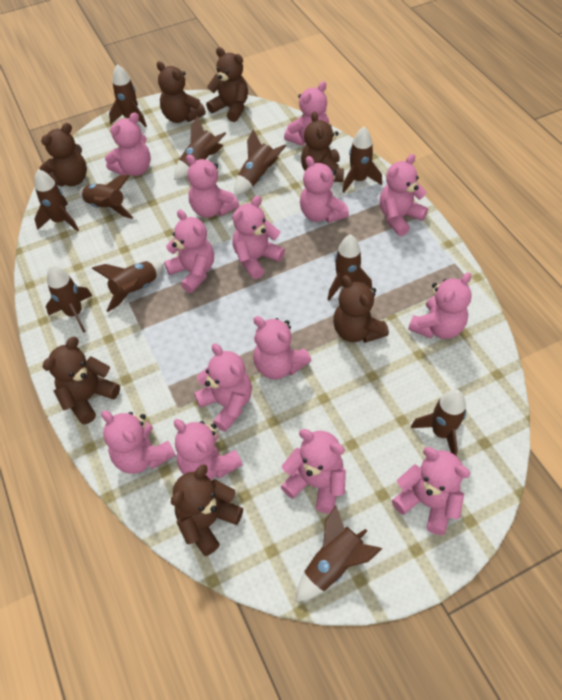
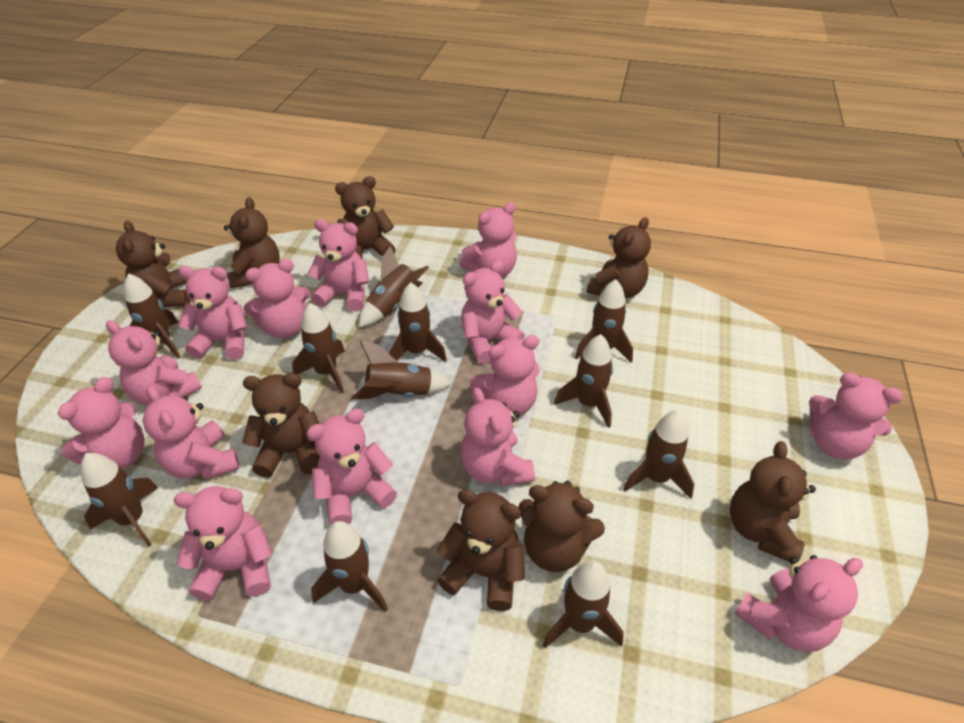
brown teddy bear: 7 -> 8

